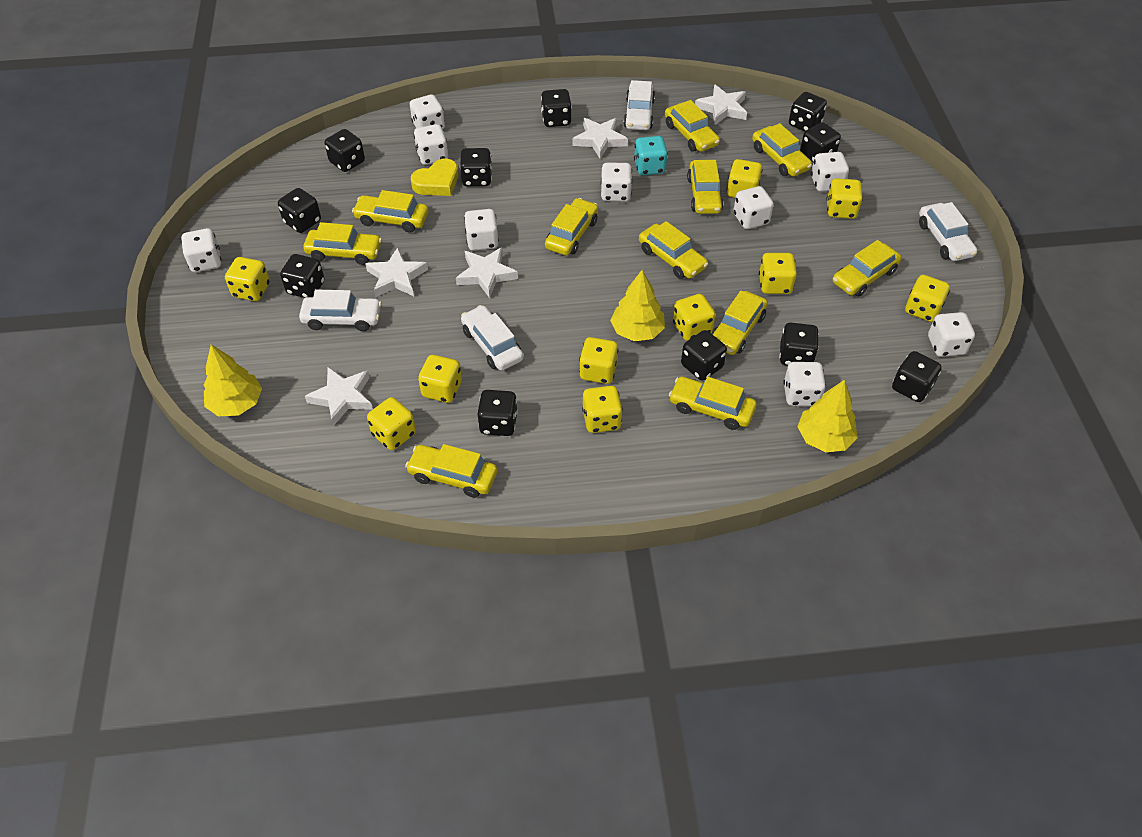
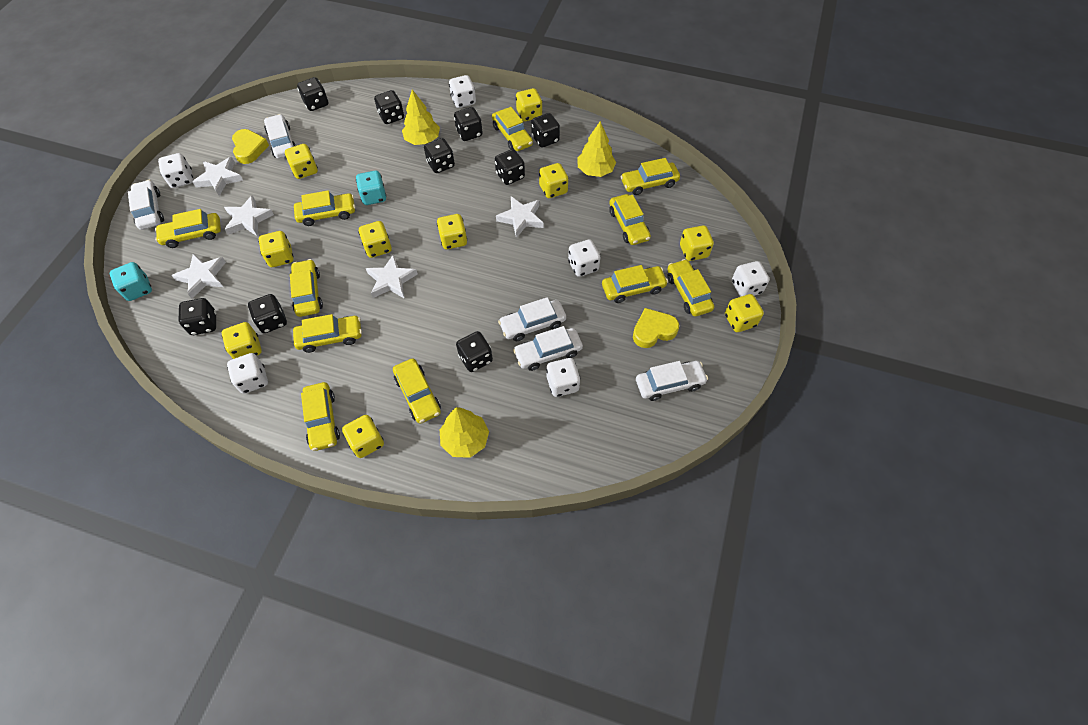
black dice: 11 -> 9
turquoise dice: 1 -> 2
white car: 4 -> 5
white dice: 9 -> 6
yellow heart: 1 -> 2

